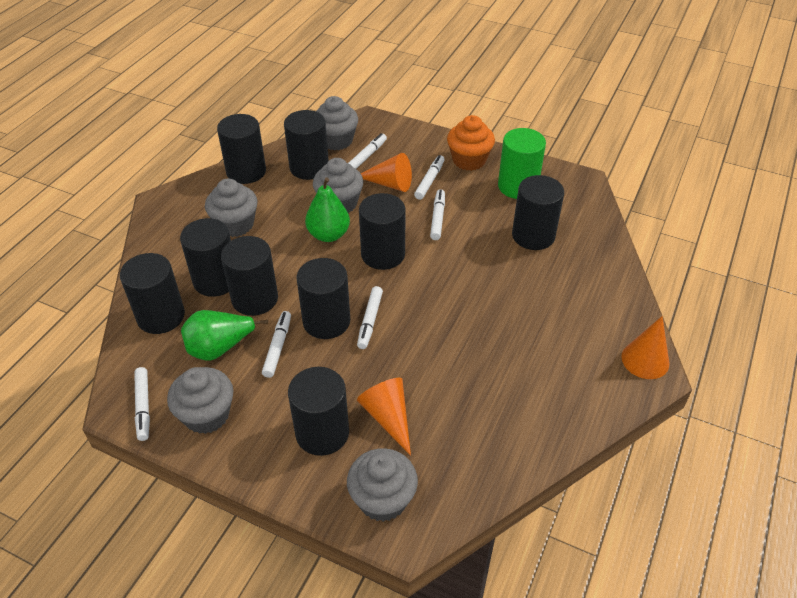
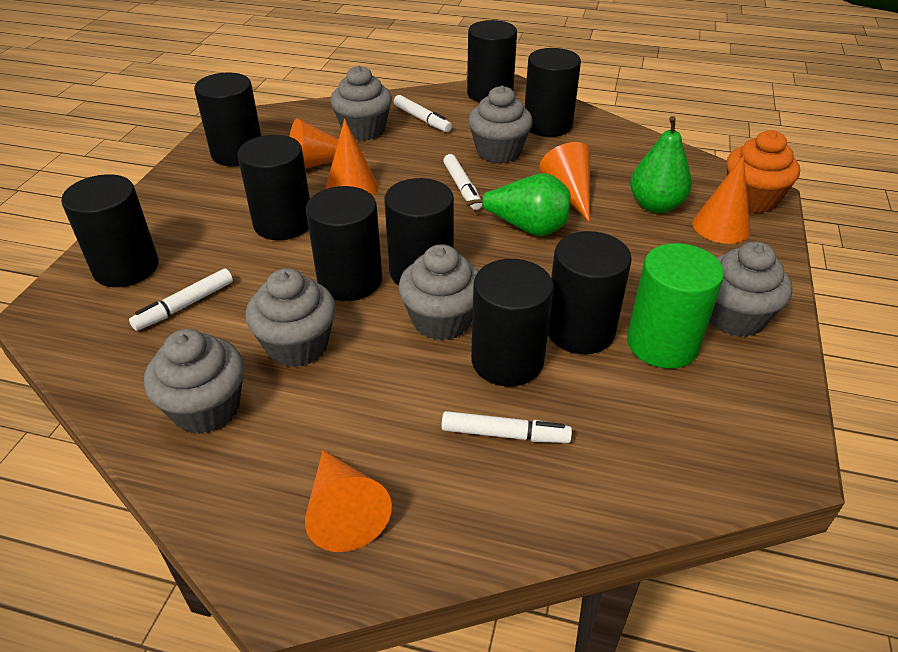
grey cupcake: 5 -> 6
orange cone: 3 -> 5
white marker: 6 -> 4

